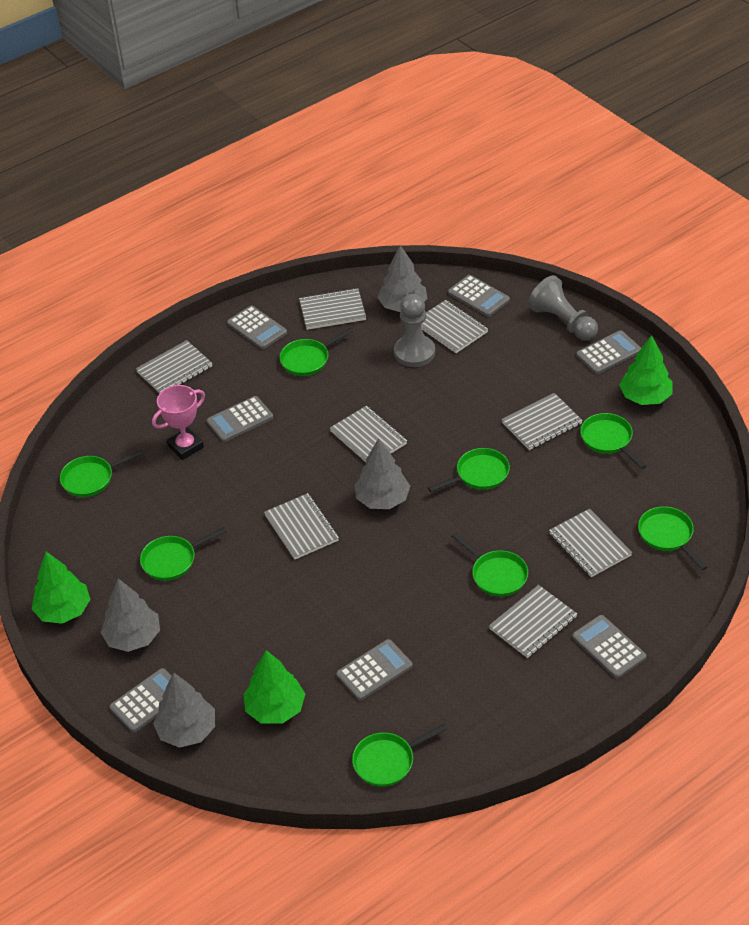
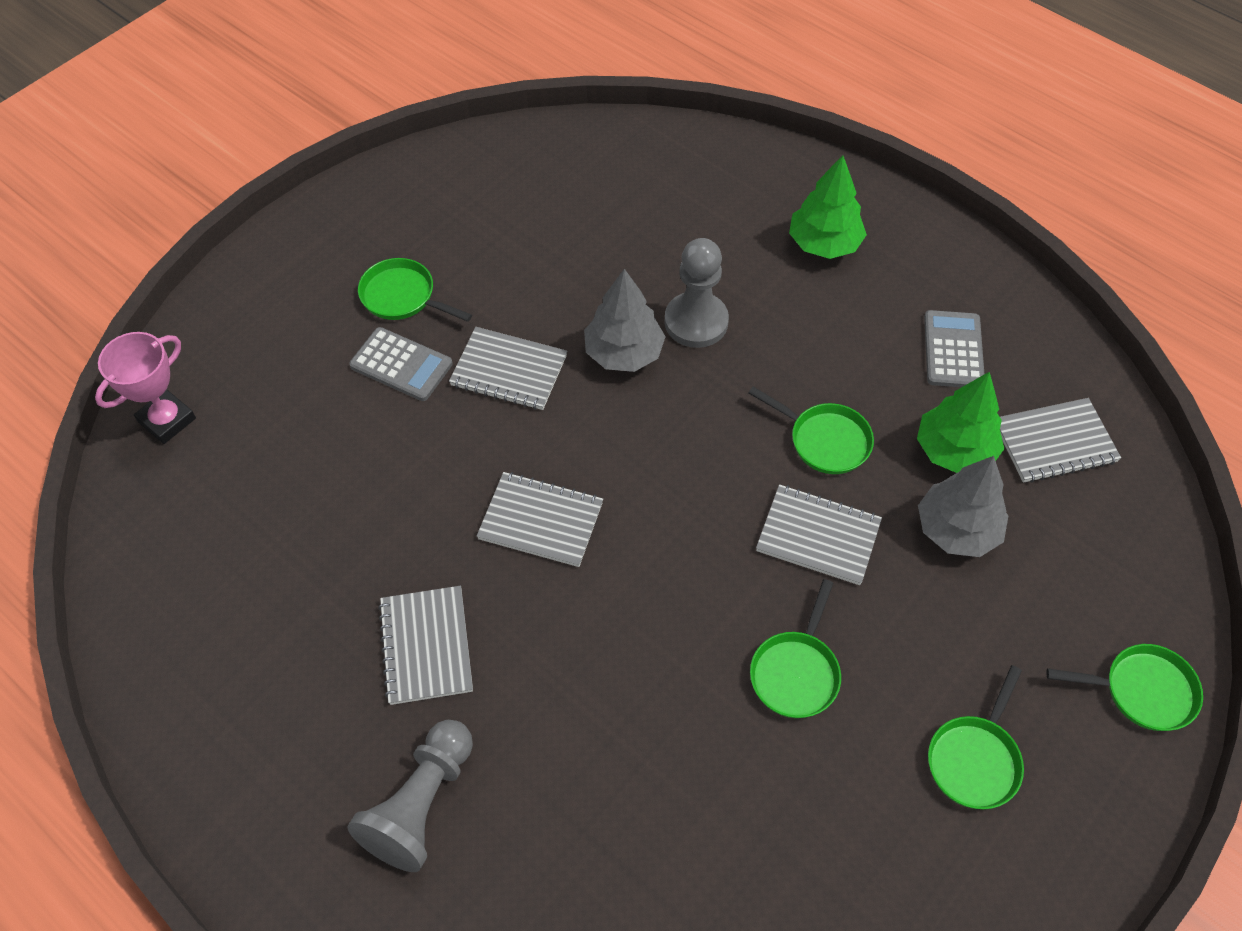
green pan: 8 -> 5
green tree: 3 -> 2
grey calculator: 7 -> 2
grey notebook: 8 -> 5
grey tree: 4 -> 2

